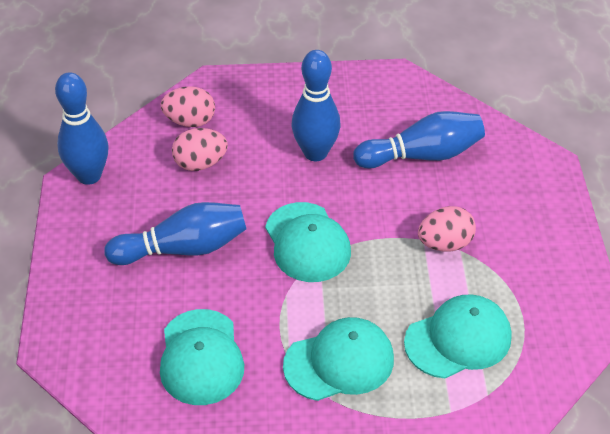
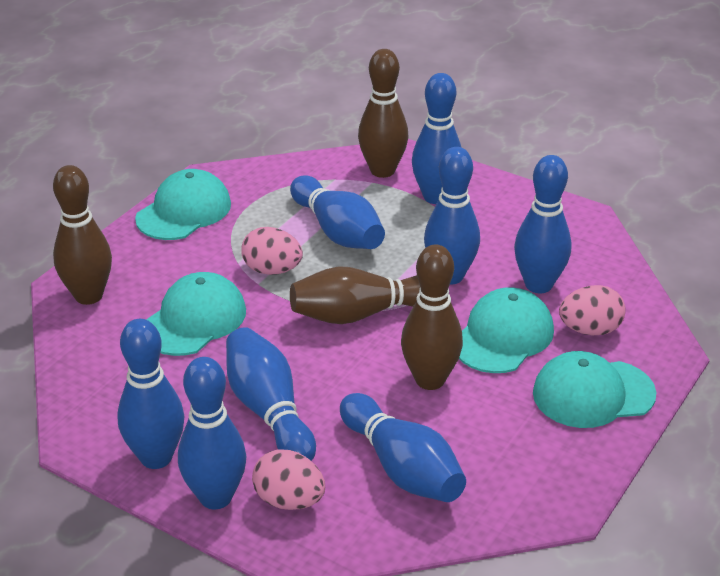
blue bowling pin: 4 -> 8
brown bowling pin: 0 -> 4

